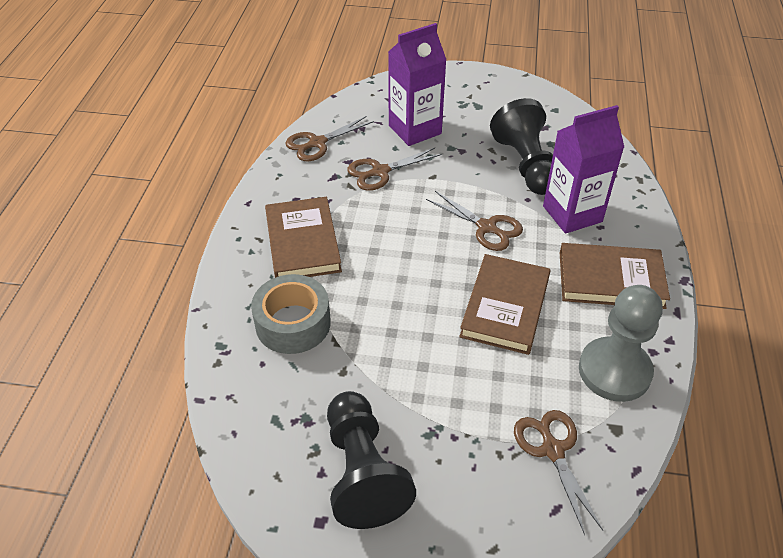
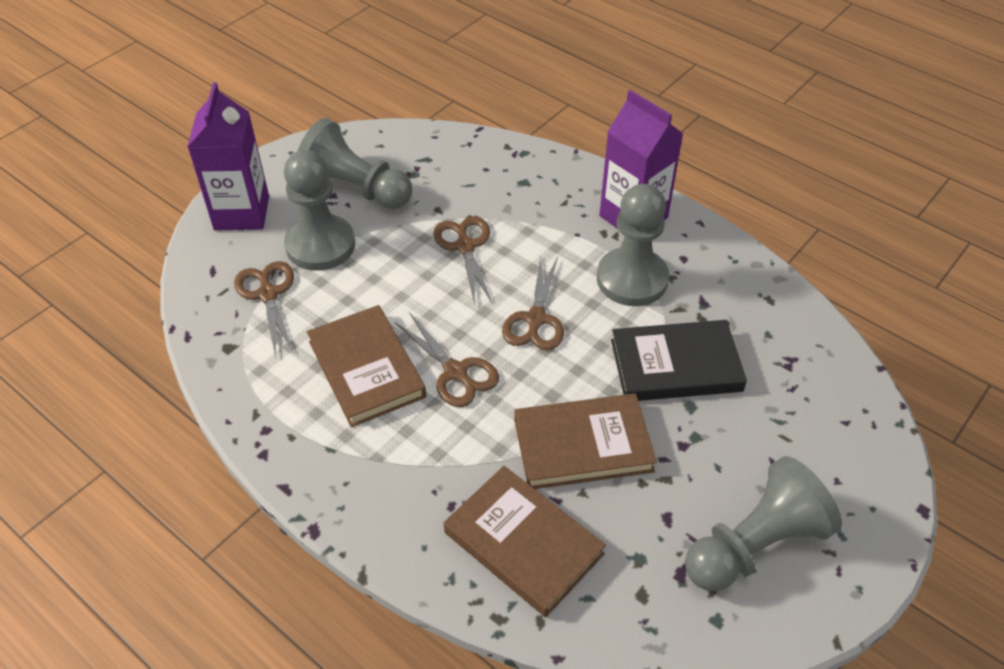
black book: 0 -> 1
black pawn: 2 -> 0
grey pawn: 1 -> 4
grey tape: 1 -> 0

